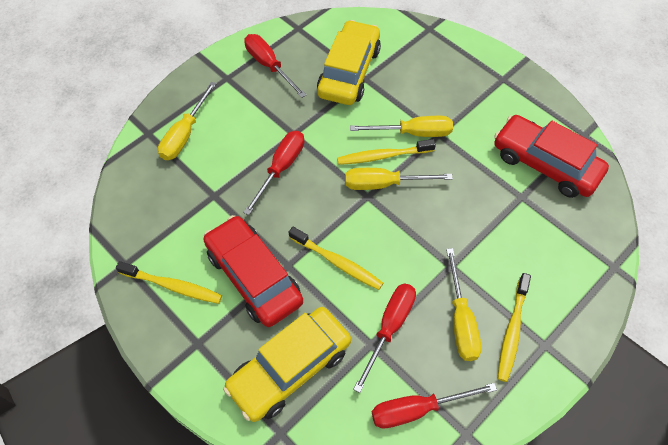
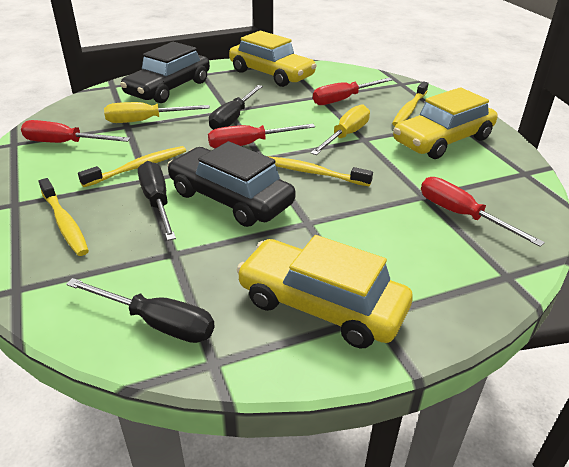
black car: 0 -> 2
black screwdriver: 0 -> 3
red car: 2 -> 0
yellow car: 2 -> 3
yellow screwdriver: 4 -> 2

